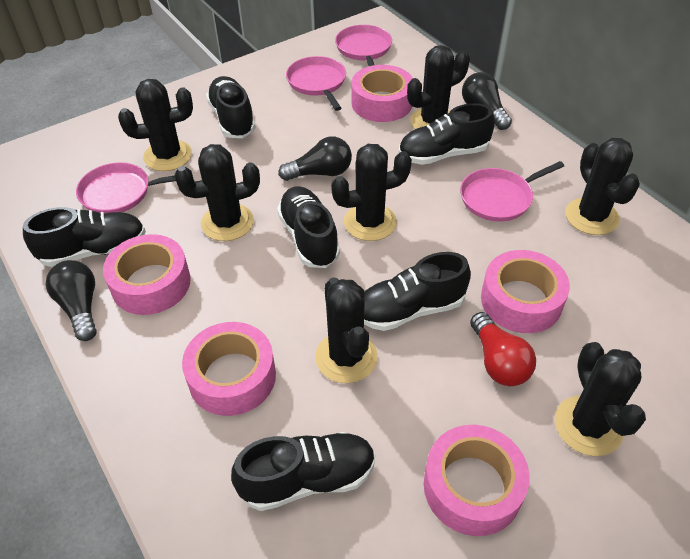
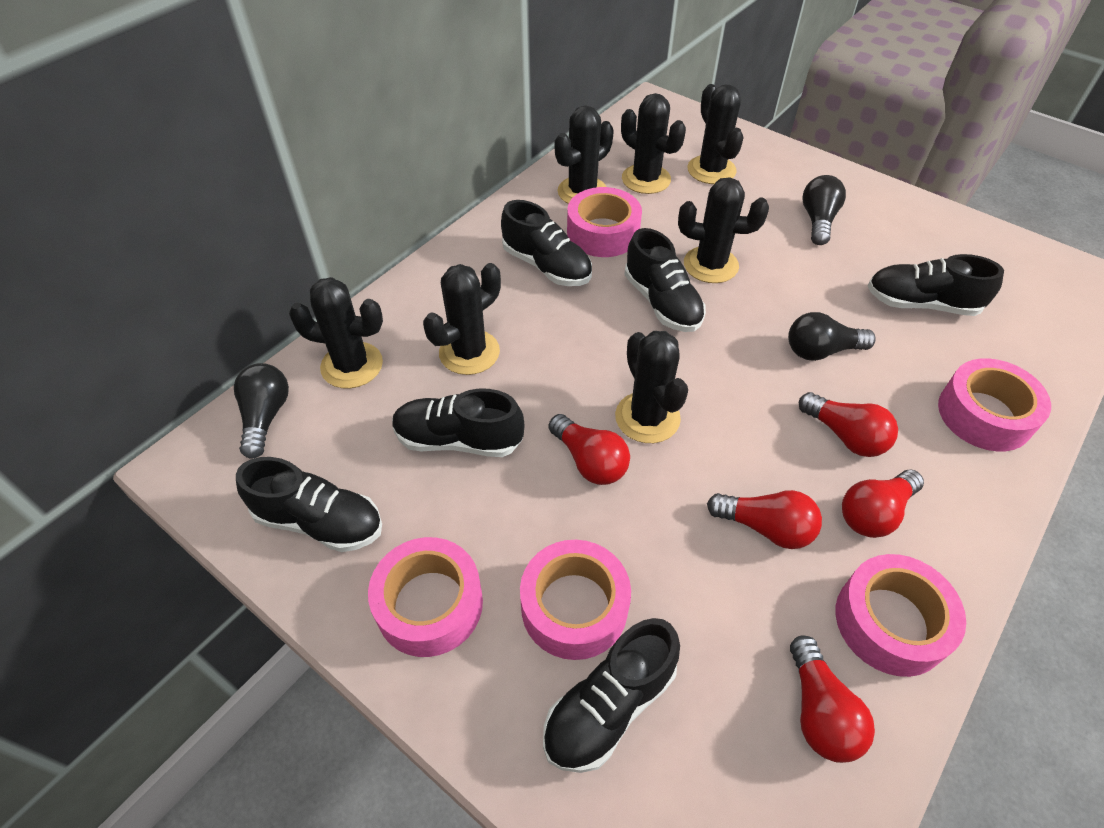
pink pan: 4 -> 0
red light bulb: 1 -> 5

